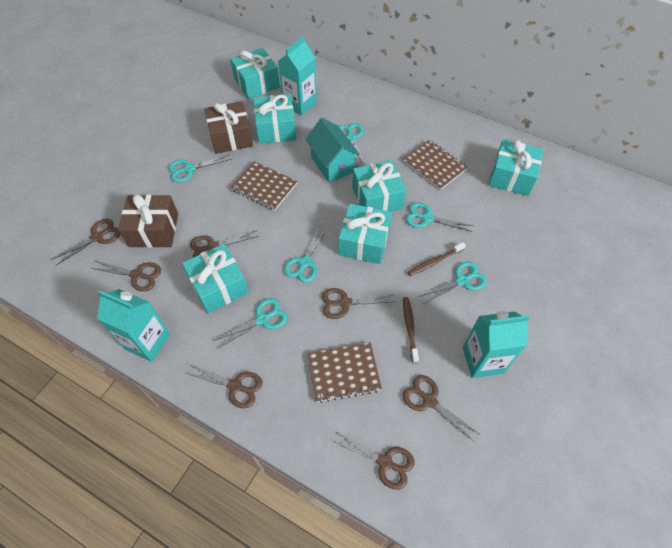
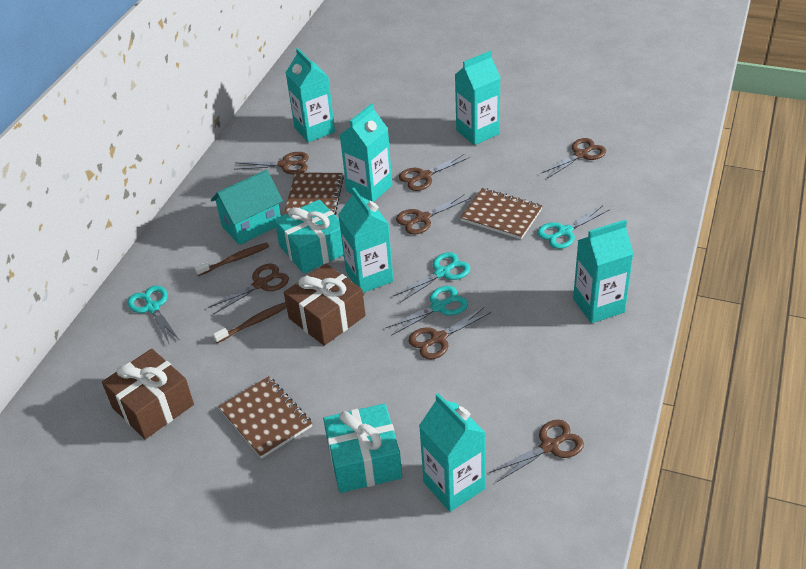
turquoise carton: 3 -> 6
turquoise gift: 6 -> 2
turquoise scissors: 6 -> 4

